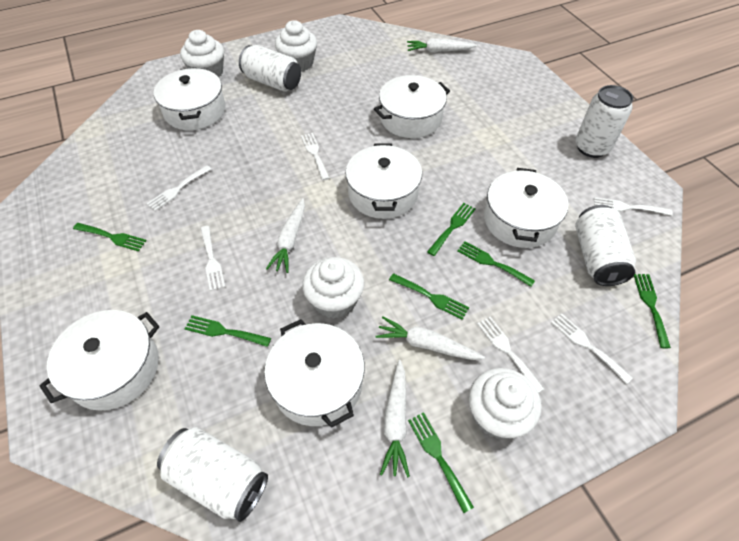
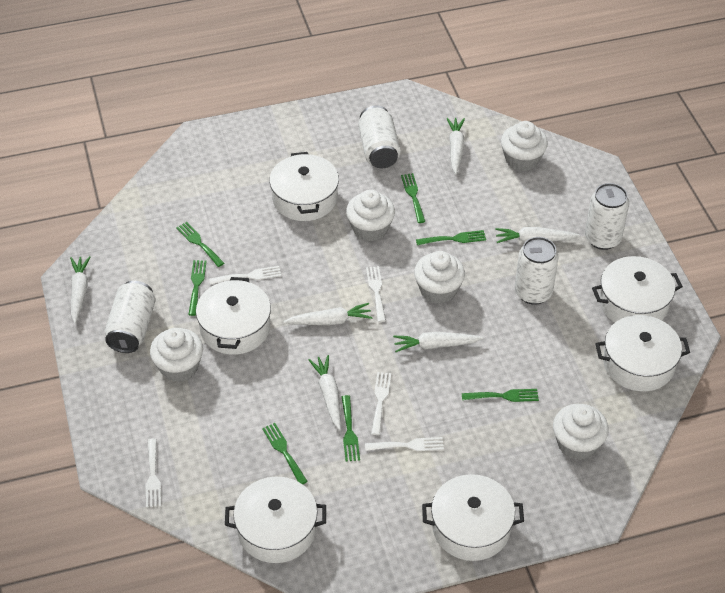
white carrot: 4 -> 6
white cupcake: 4 -> 5
white fork: 6 -> 5

